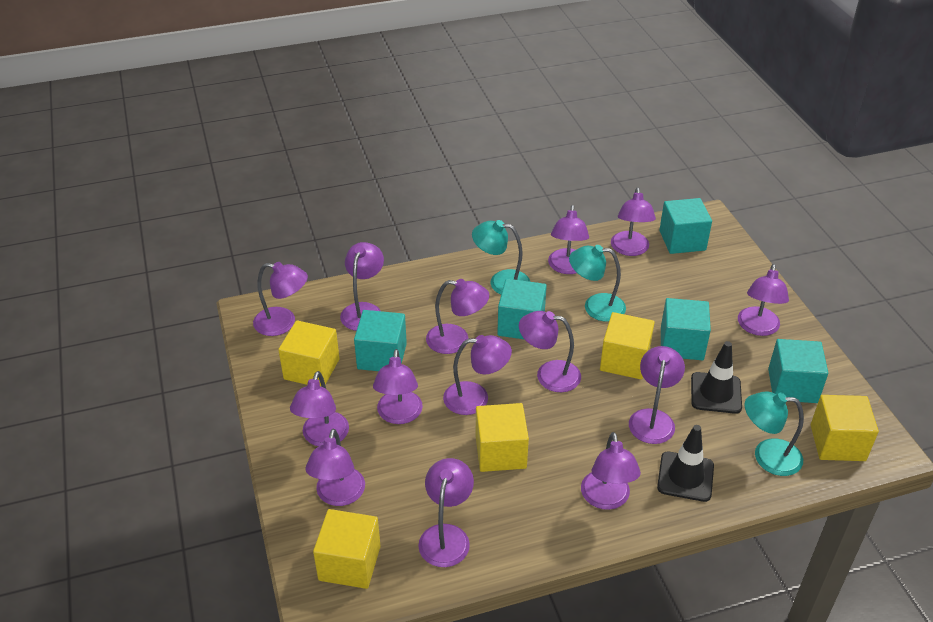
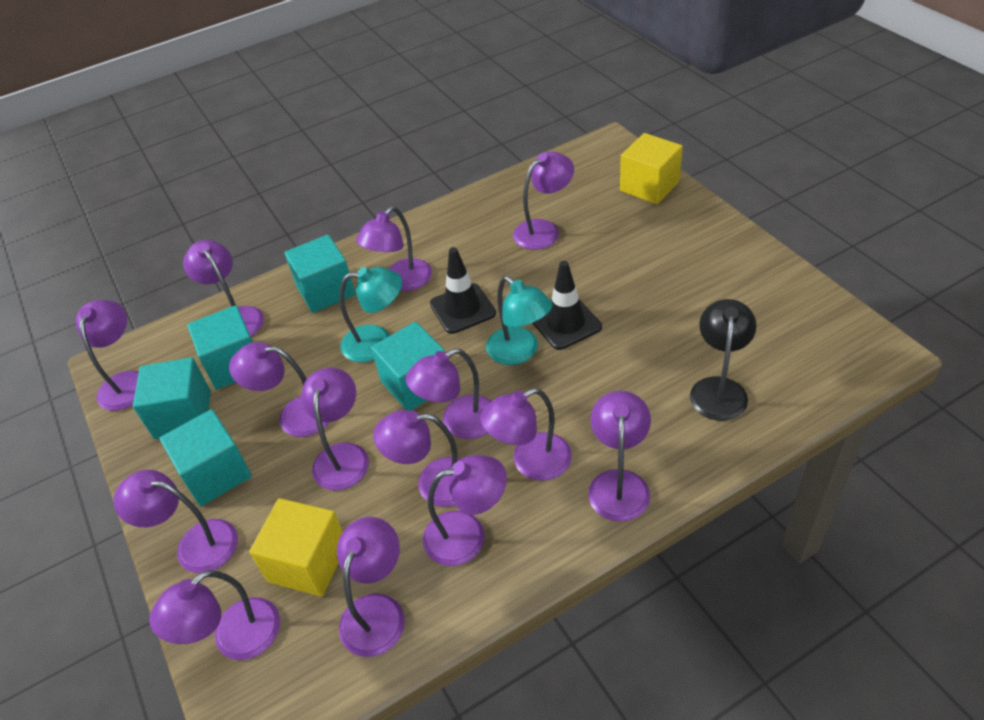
black lamp: 0 -> 1
turquoise lamp: 3 -> 2
yellow cube: 5 -> 2

